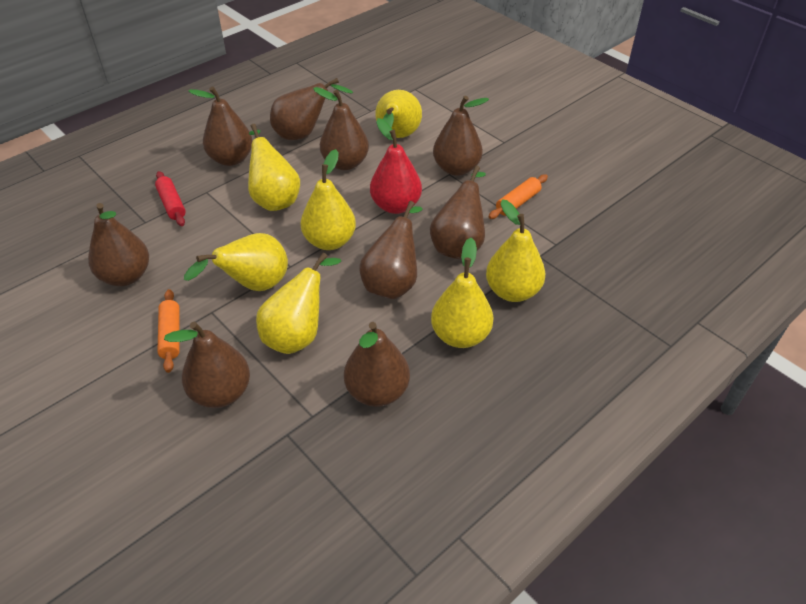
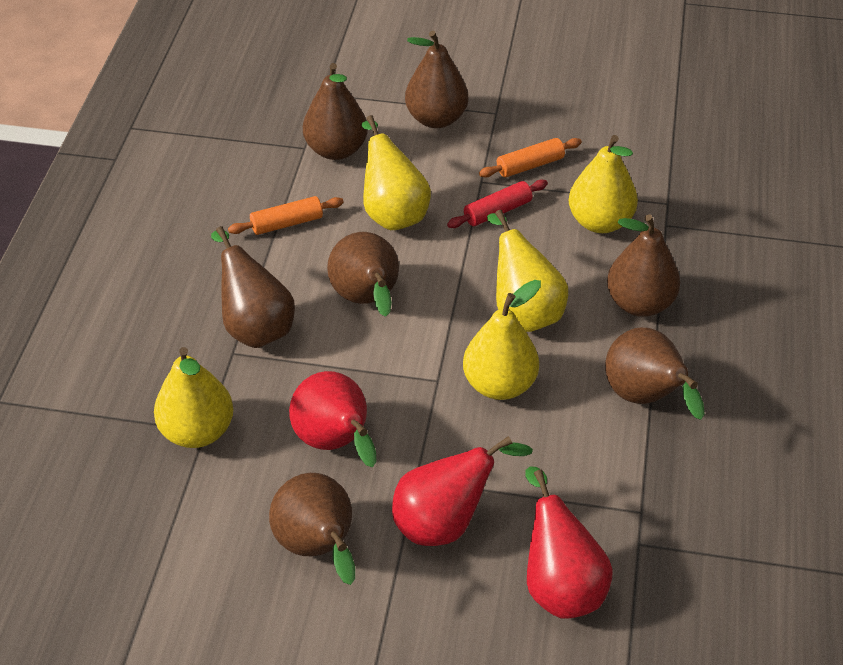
brown pear: 9 -> 7
red pear: 1 -> 3
yellow pear: 7 -> 5

